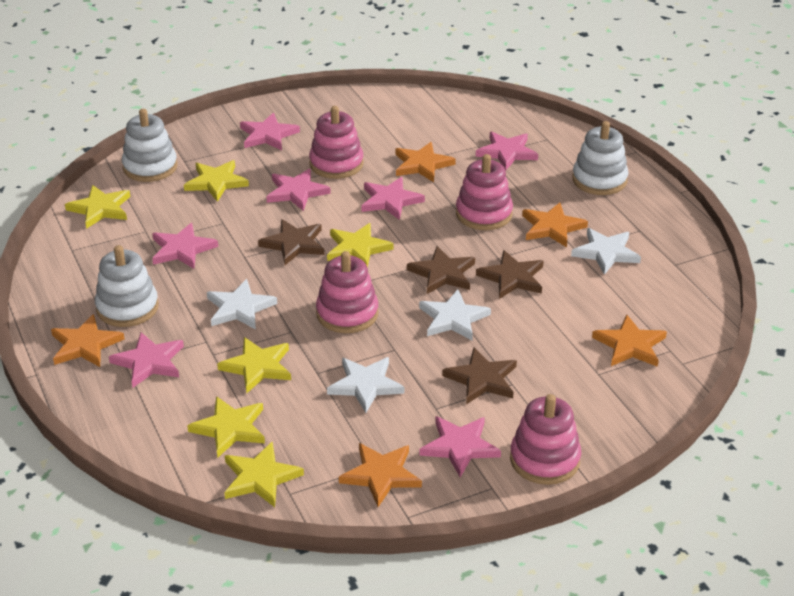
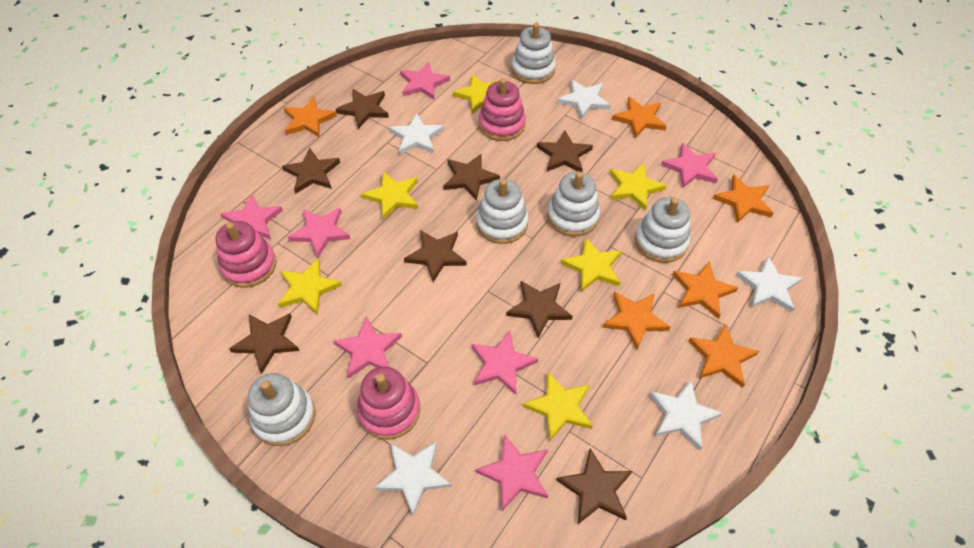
brown star: 4 -> 8
orange star: 5 -> 6
pink stacking toy: 4 -> 3
white stacking toy: 3 -> 5
white star: 4 -> 5

